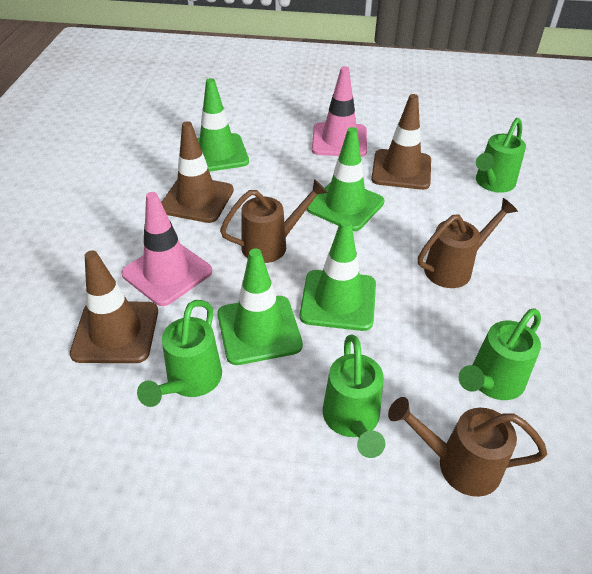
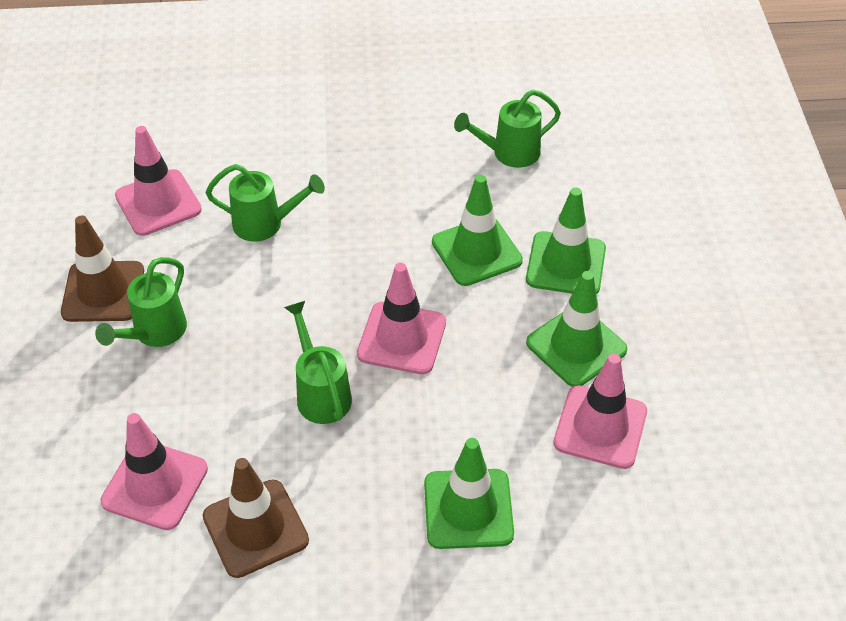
brown traffic cone: 3 -> 2
brown watering can: 3 -> 0
pink traffic cone: 2 -> 4

